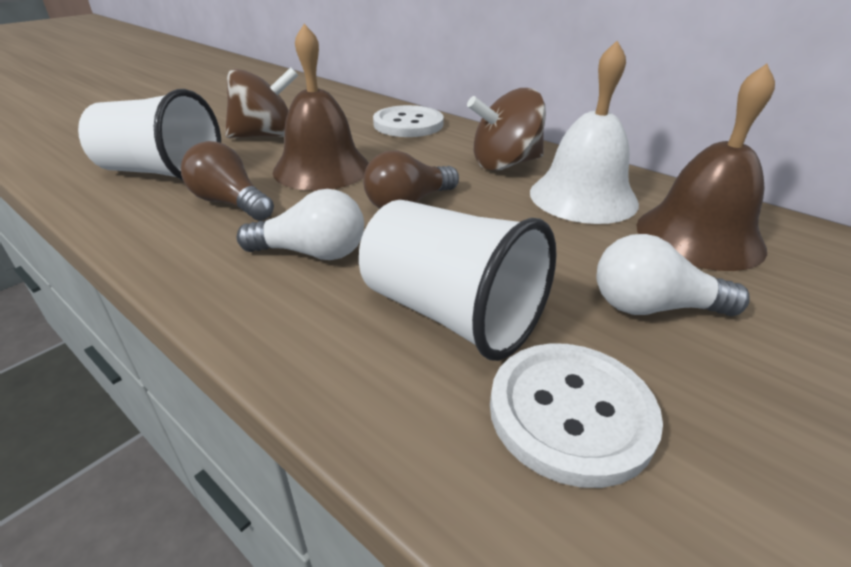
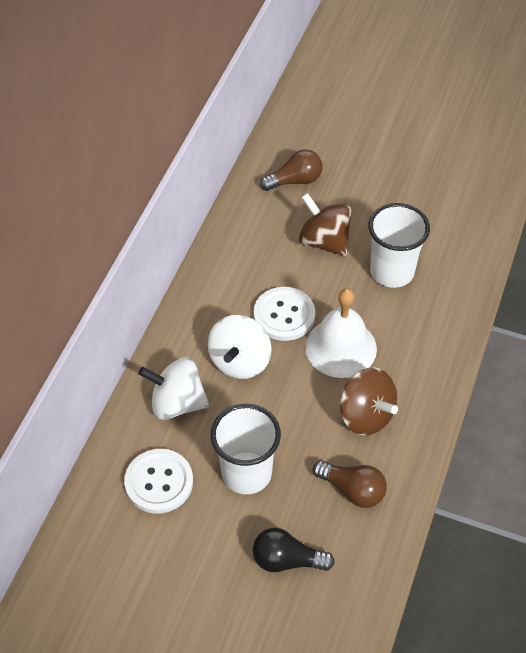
black light bulb: 0 -> 1
brown bell: 2 -> 0
white light bulb: 2 -> 0
white spinning top: 0 -> 2

